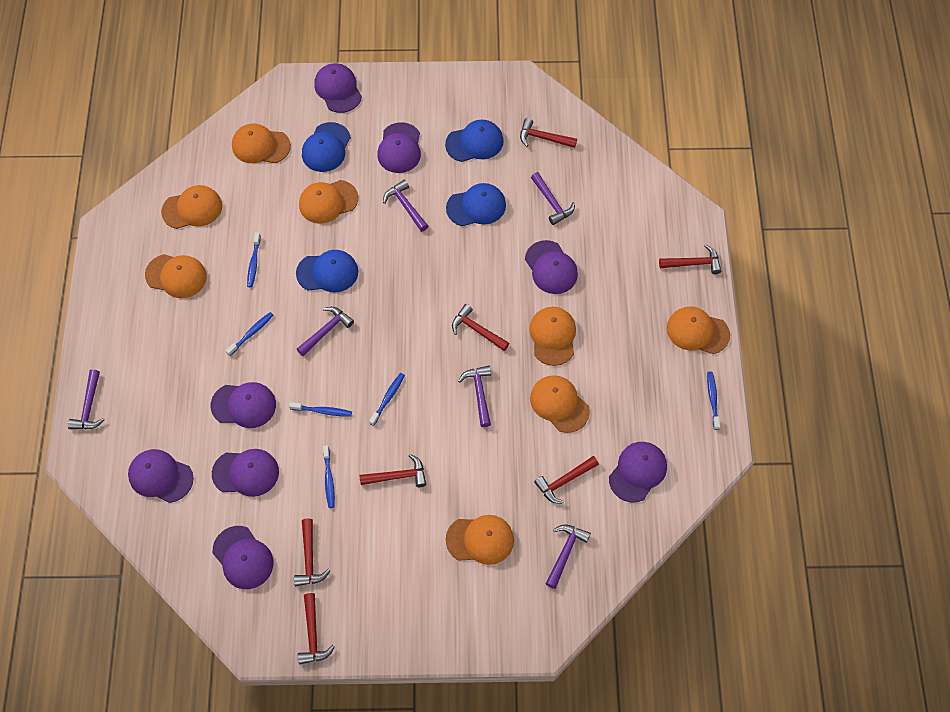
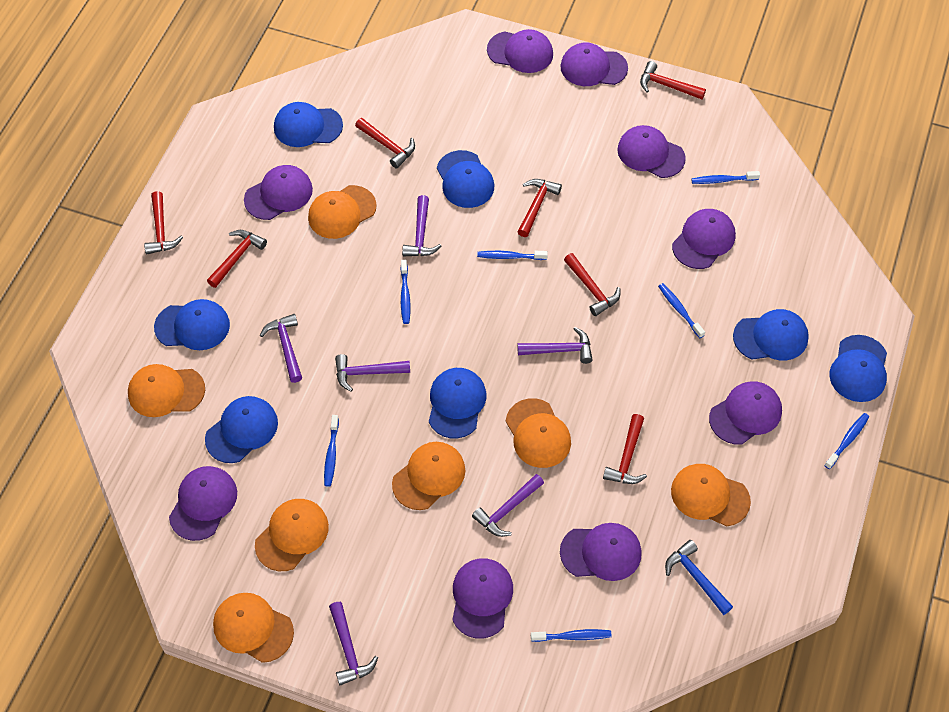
blue cap: 4 -> 7
blue hammer: 0 -> 1
blue toothbrush: 6 -> 7
orange cap: 8 -> 7
purple cap: 8 -> 9

